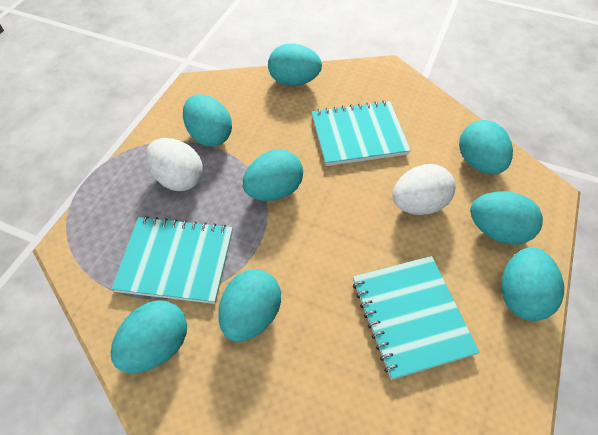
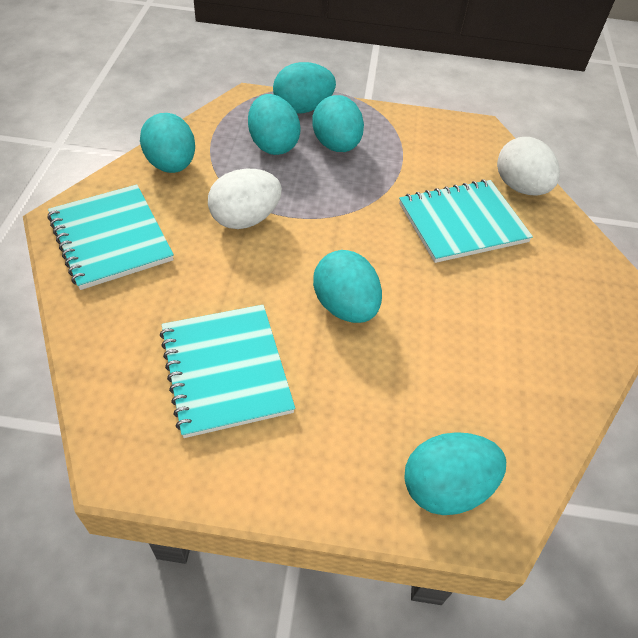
turquoise egg: 8 -> 6

